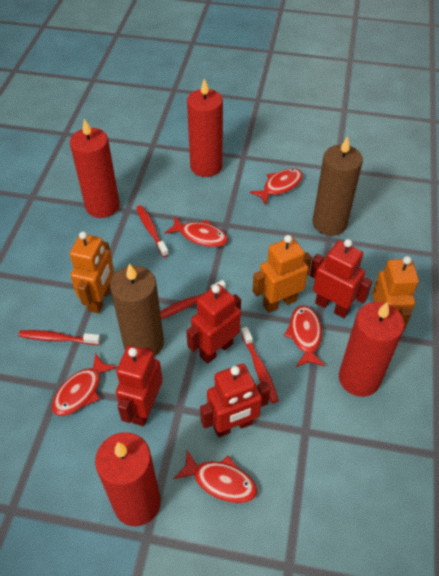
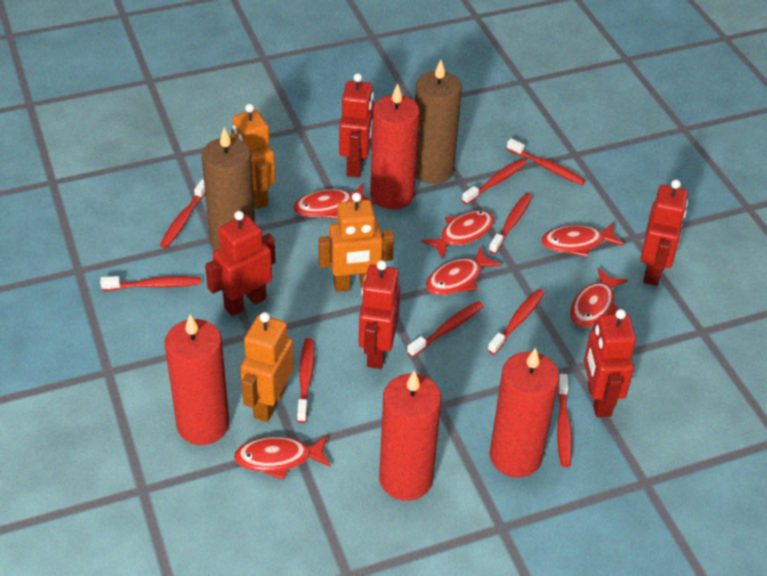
red fish: 5 -> 6
red robot: 4 -> 5
red toothbrush: 4 -> 9

